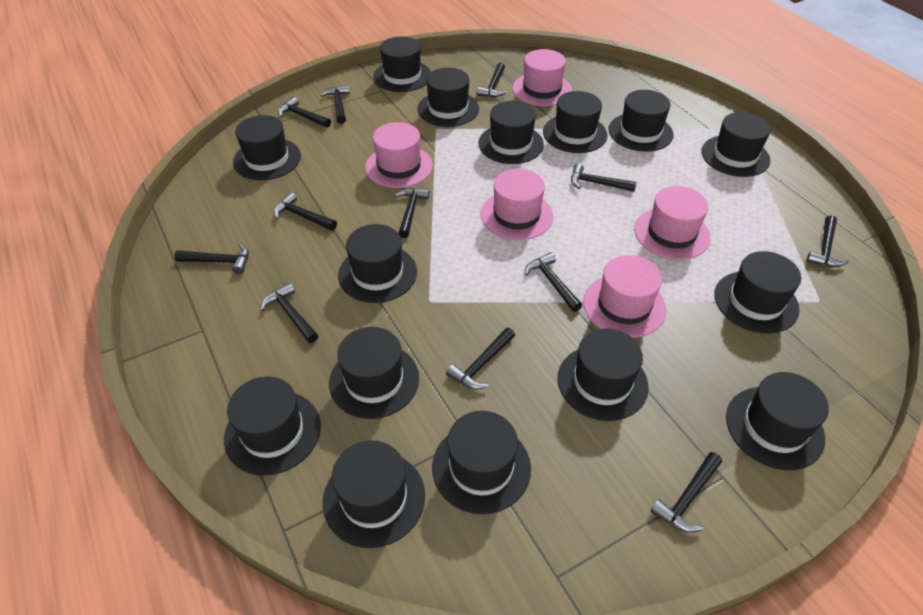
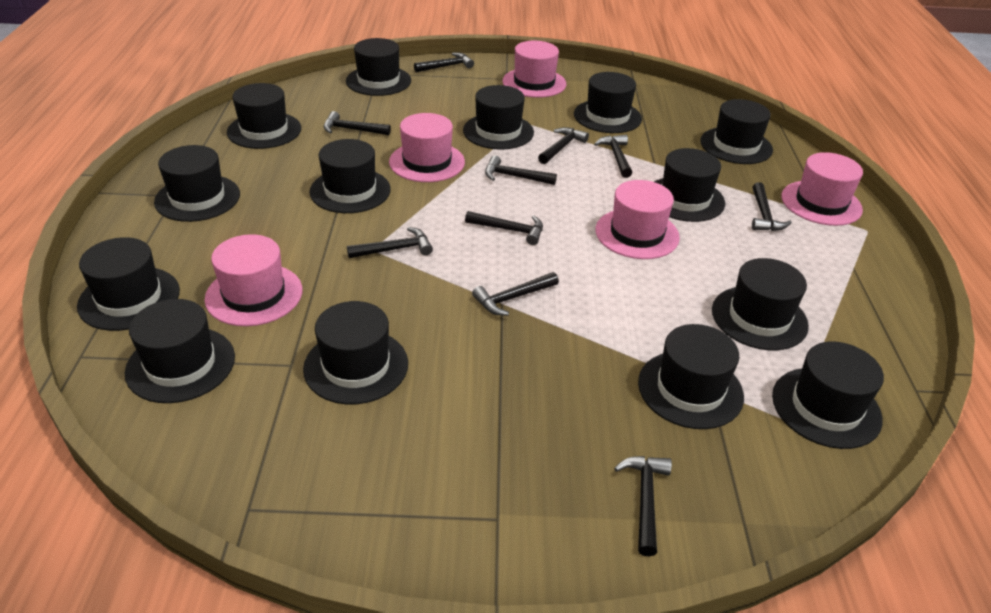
black hammer: 12 -> 10
black hat: 15 -> 14

